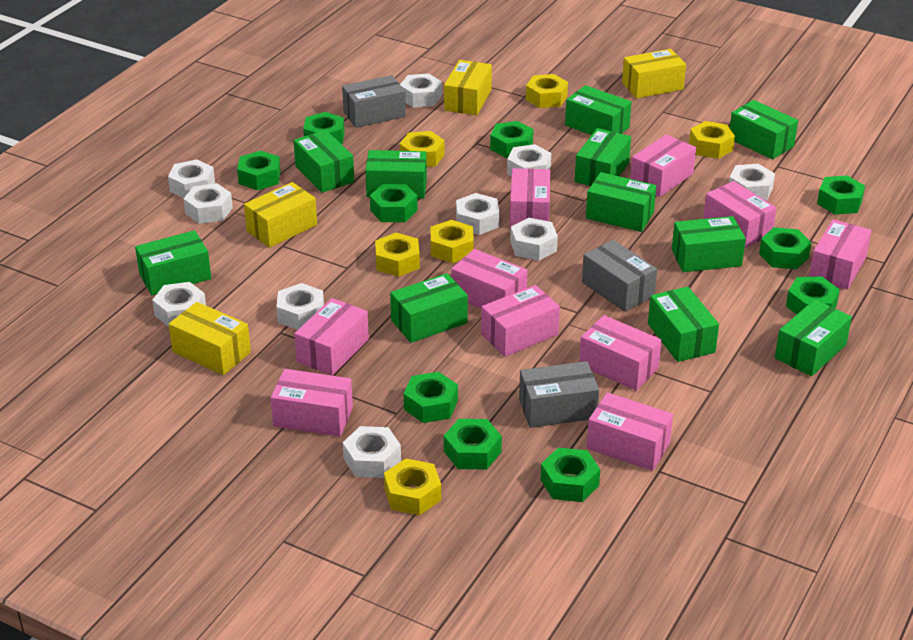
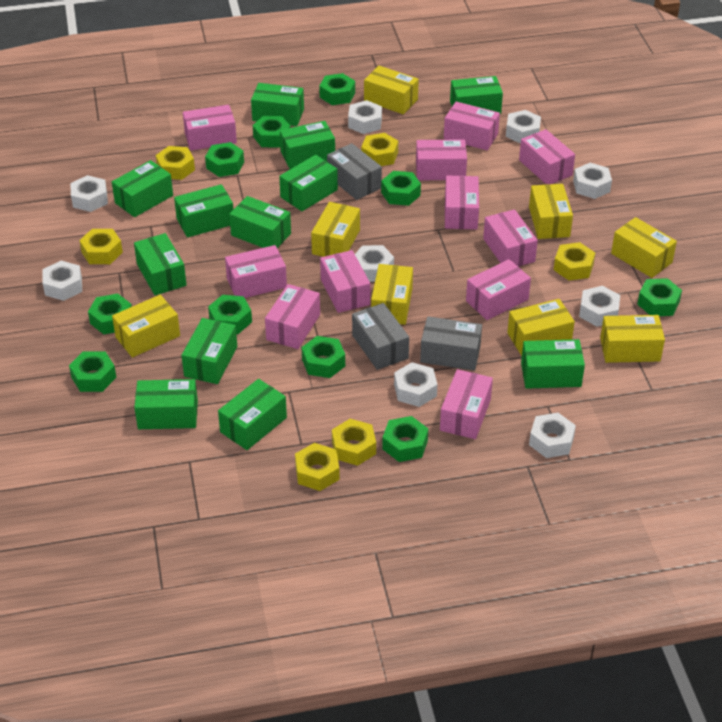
green box: 11 -> 12
pink box: 10 -> 11
white nut: 10 -> 9
yellow box: 4 -> 8

